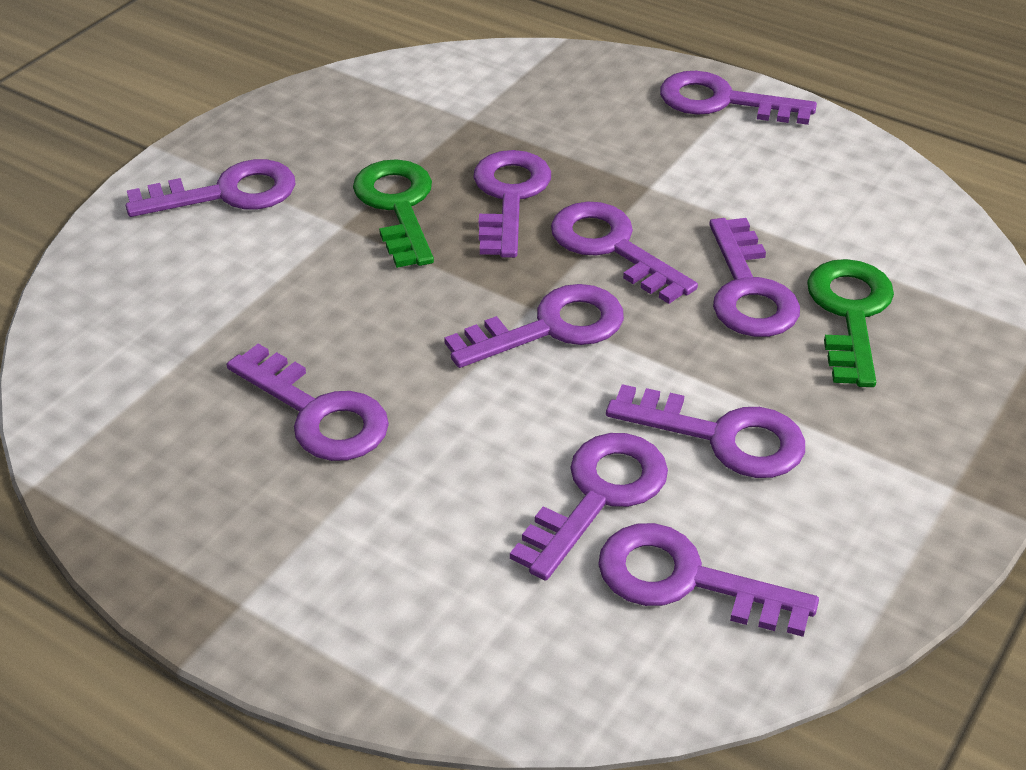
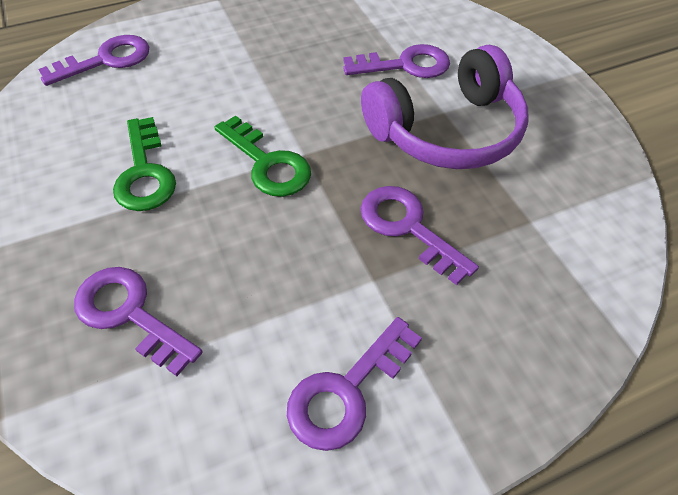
purple headphones: 0 -> 1
purple key: 10 -> 5

